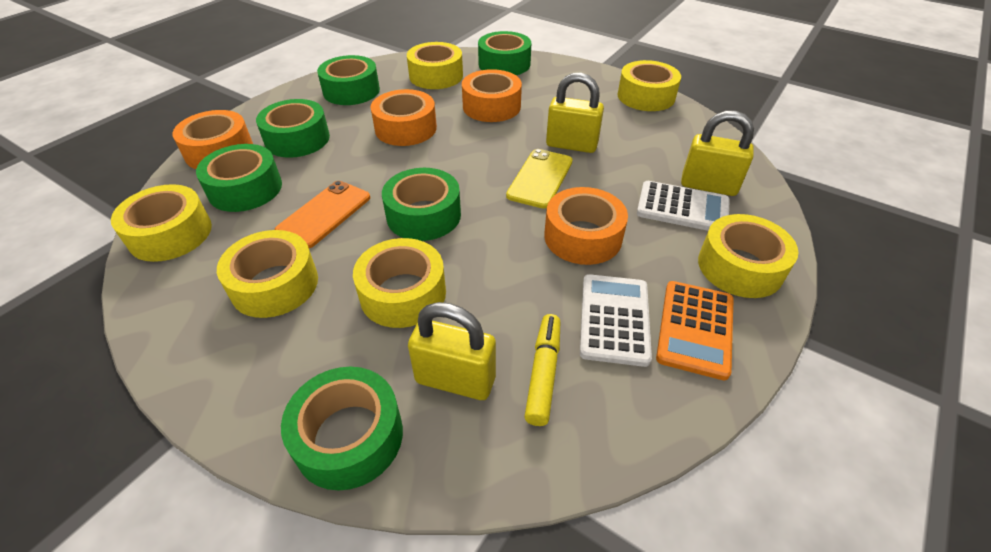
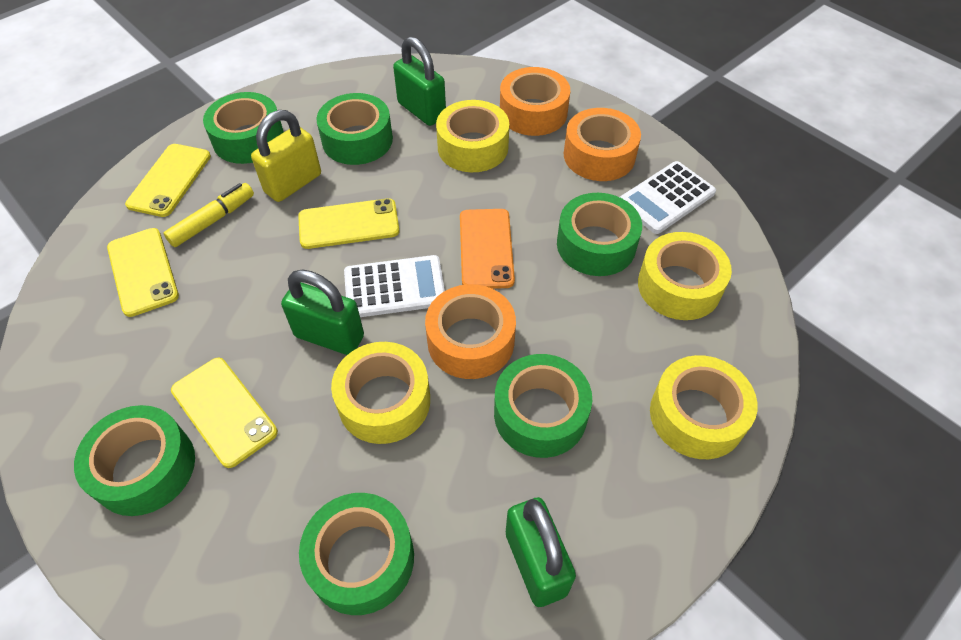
green padlock: 0 -> 3
orange calculator: 1 -> 0
orange tape: 4 -> 3
yellow padlock: 3 -> 1
yellow phone: 1 -> 4
yellow tape: 6 -> 4

